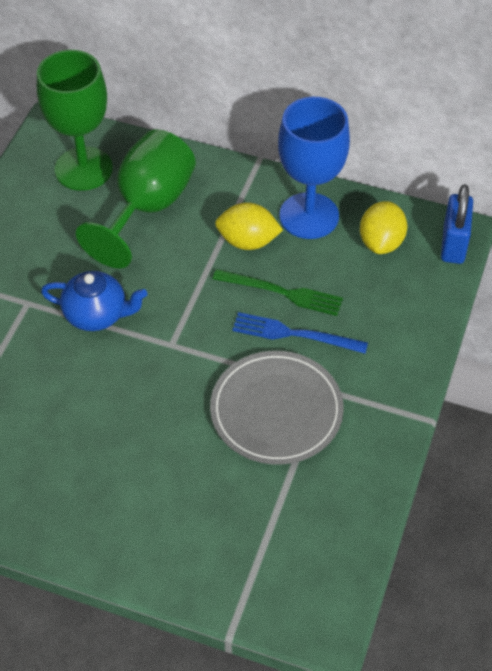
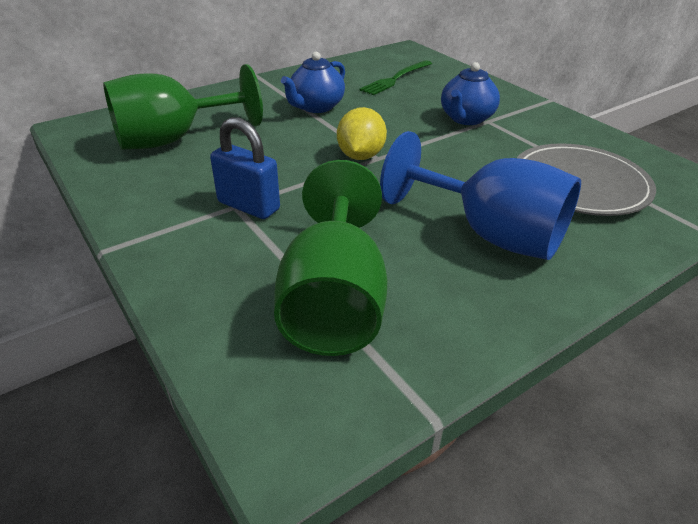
blue fork: 1 -> 0
blue teapot: 1 -> 2
yellow lemon: 2 -> 1

